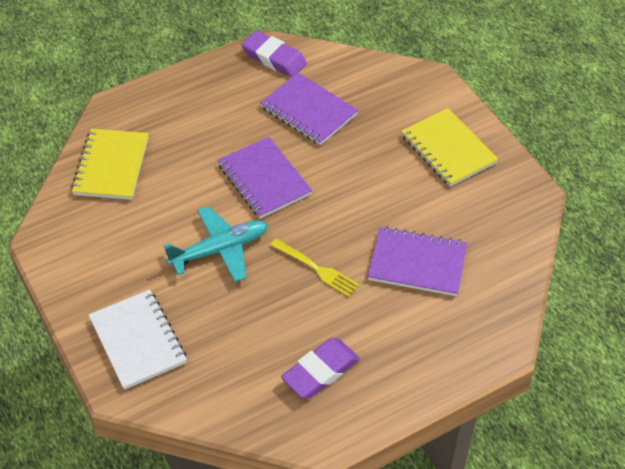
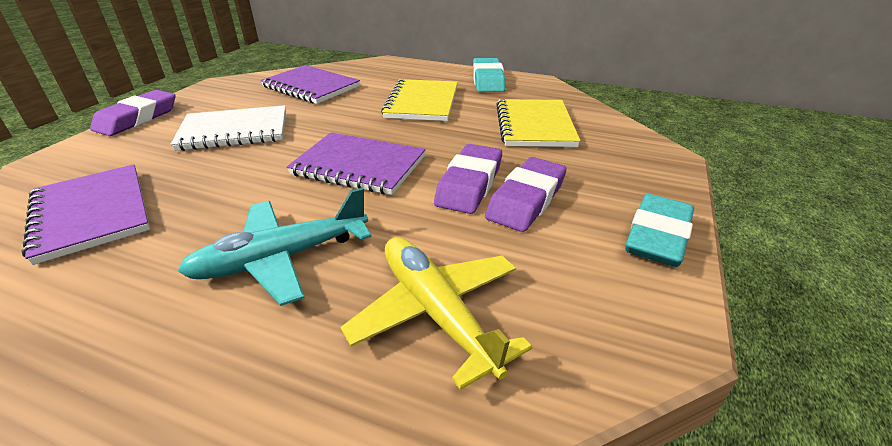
purple eraser: 2 -> 3
turquoise eraser: 0 -> 2
yellow fork: 1 -> 0
yellow plane: 0 -> 1

